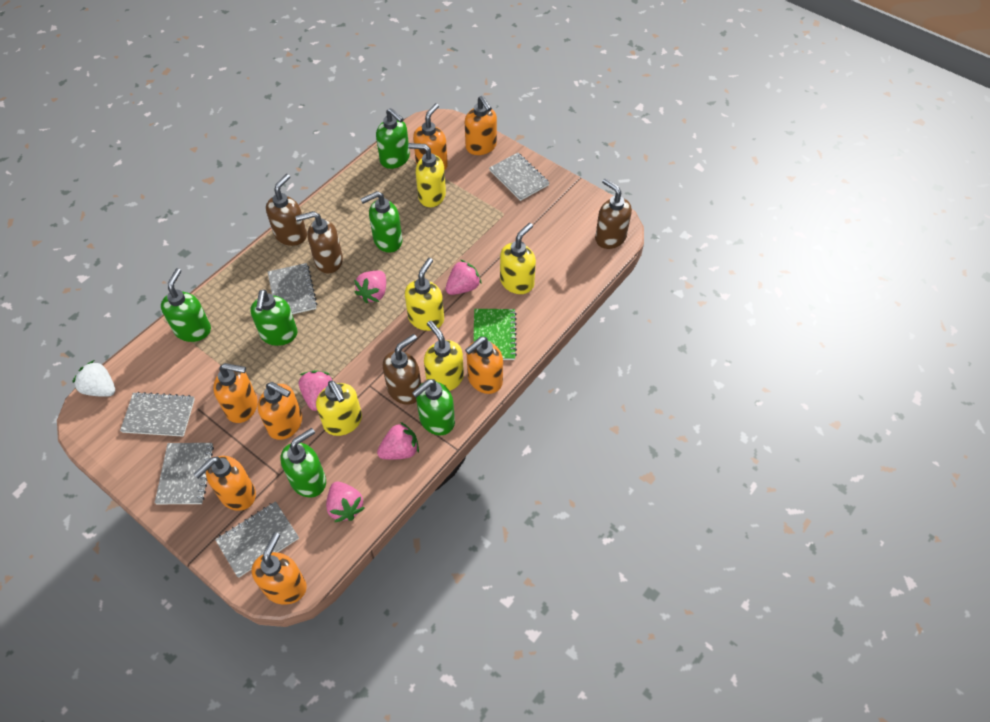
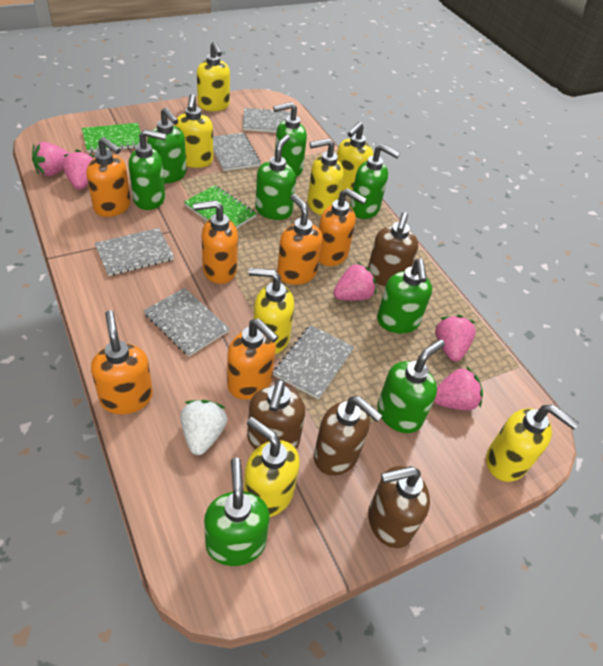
green notebook: 1 -> 2
green soap dispenser: 6 -> 8
orange soap dispenser: 7 -> 6
yellow soap dispenser: 5 -> 7

